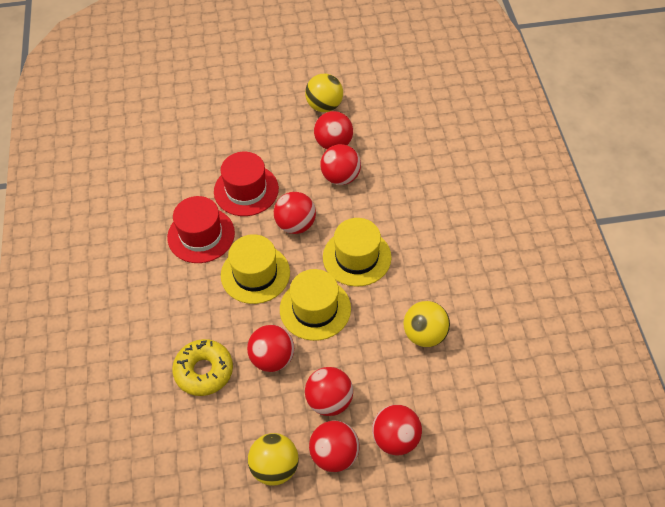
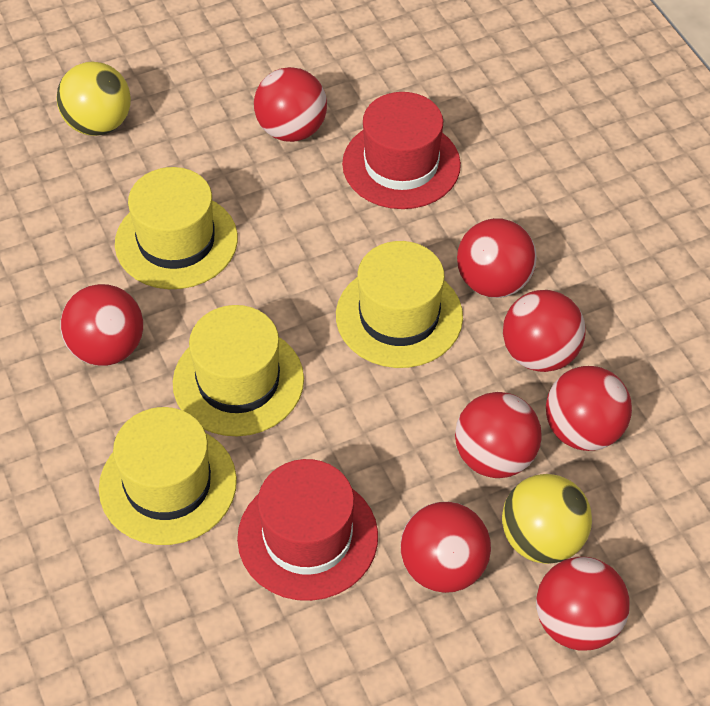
red ball: 7 -> 8
yellow ball: 3 -> 2
yellow donut: 1 -> 0
yellow hat: 3 -> 4

